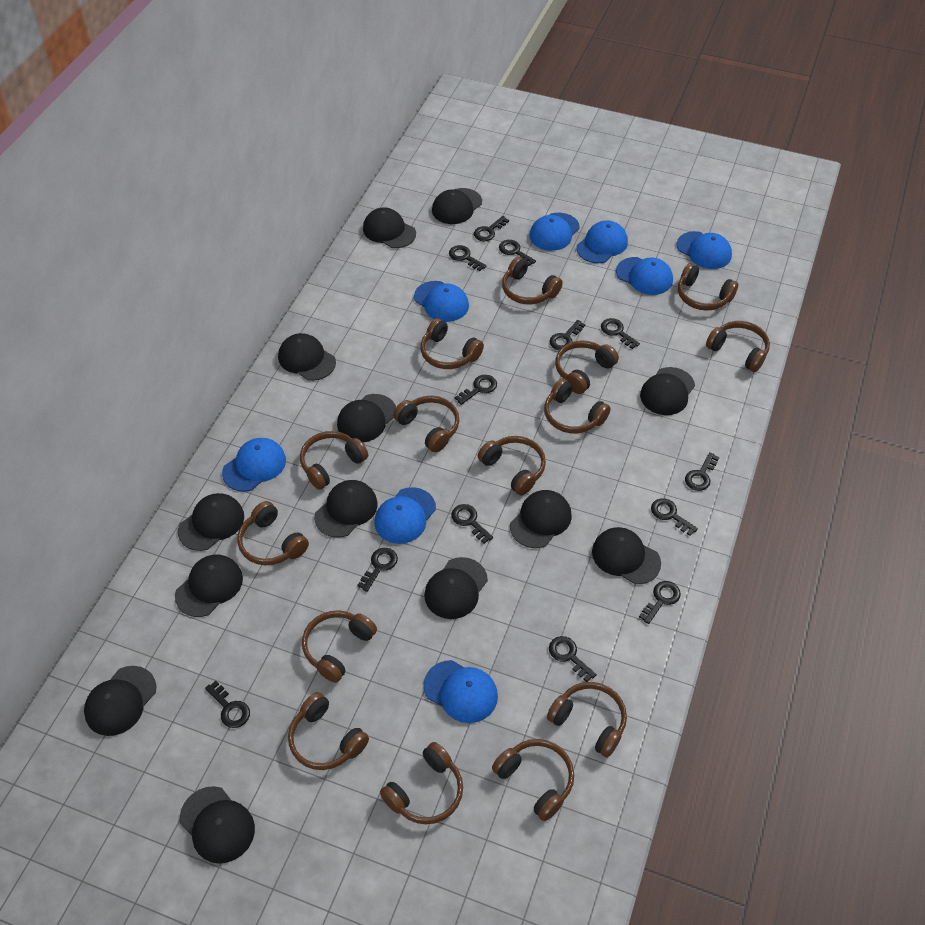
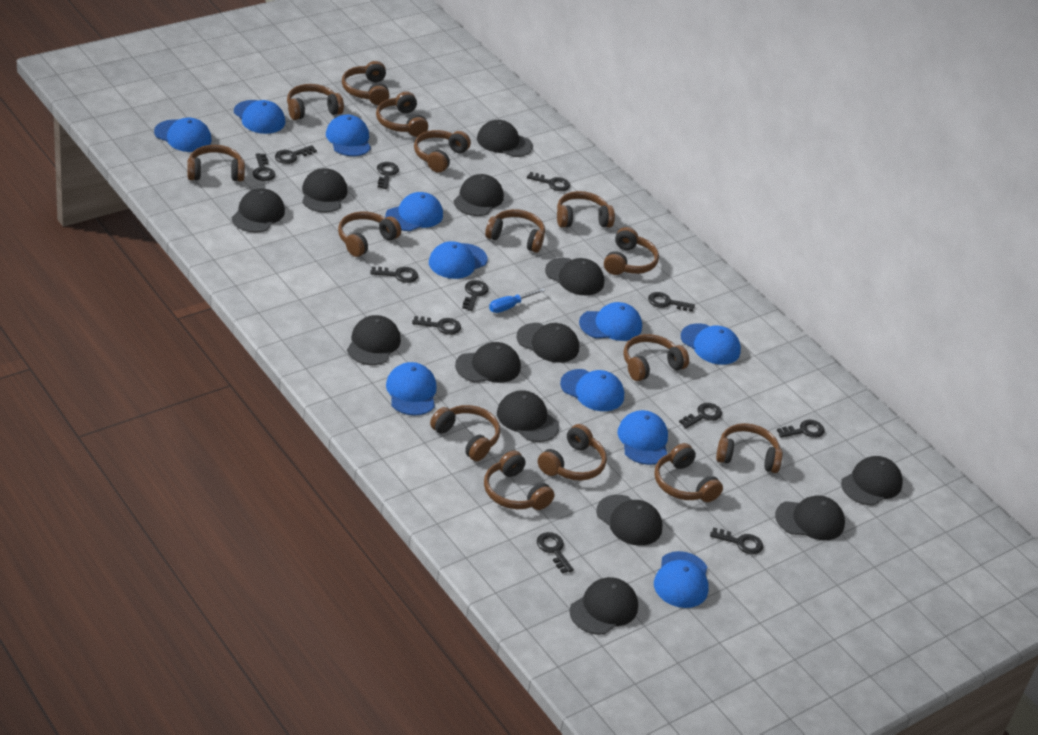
black key: 13 -> 12
blue cap: 8 -> 11
blue screwdriver: 0 -> 1

